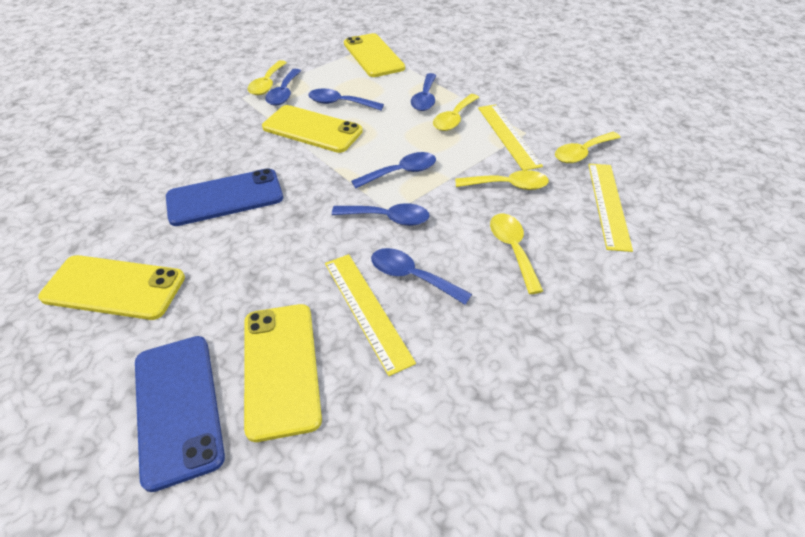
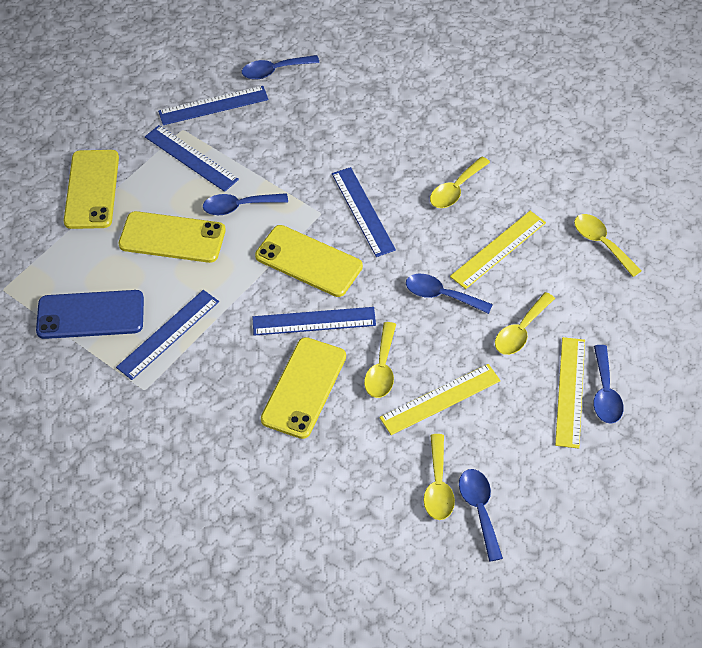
blue phone: 2 -> 1
blue ruler: 0 -> 5
blue spoon: 6 -> 5

